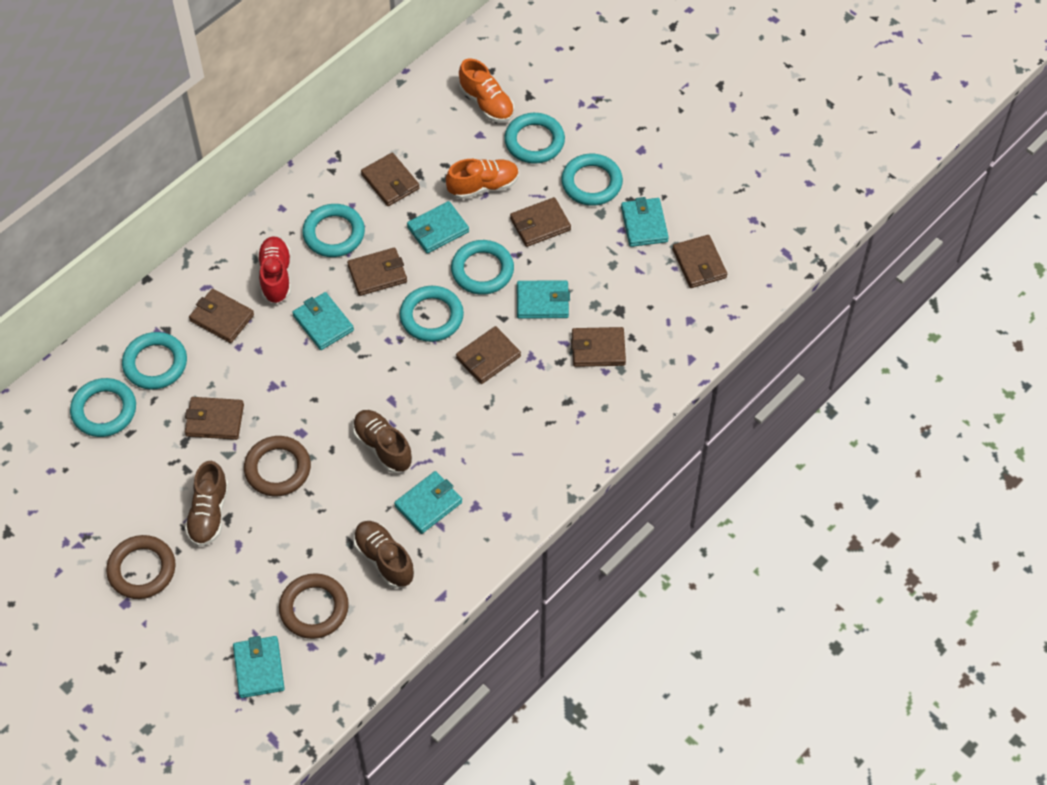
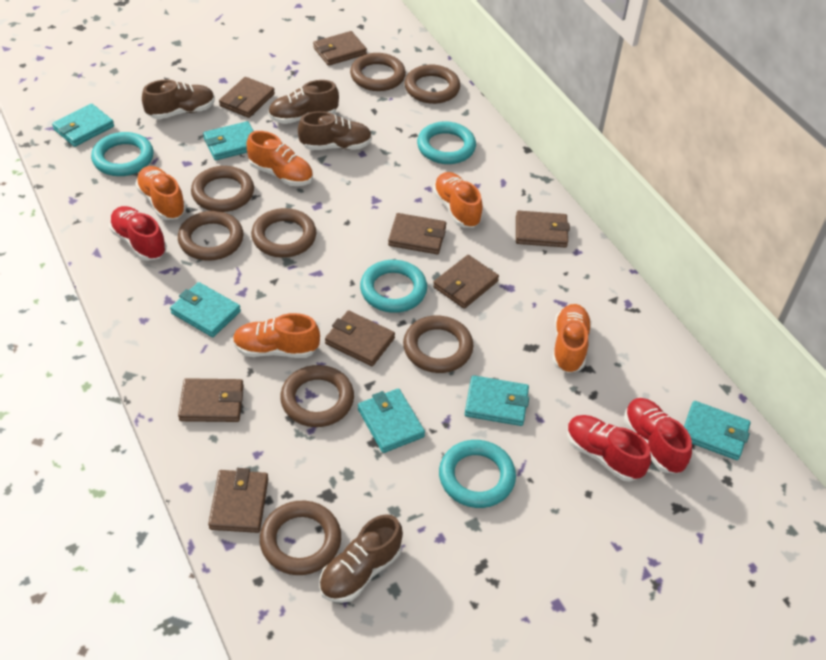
brown ring: 3 -> 8
brown shoe: 3 -> 4
orange shoe: 2 -> 5
red shoe: 1 -> 3
turquoise ring: 7 -> 4

